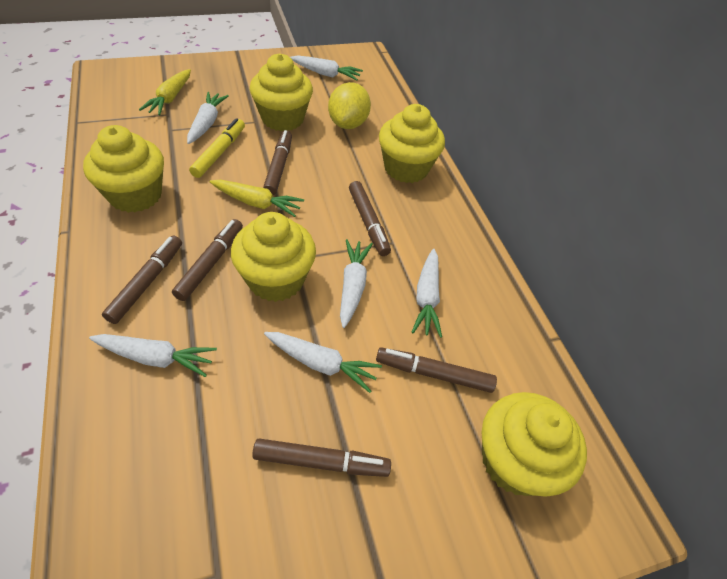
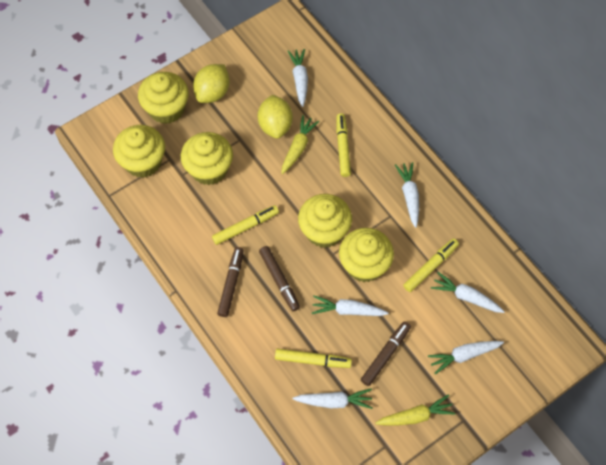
brown marker: 6 -> 3
yellow lemon: 1 -> 2
yellow marker: 1 -> 4

